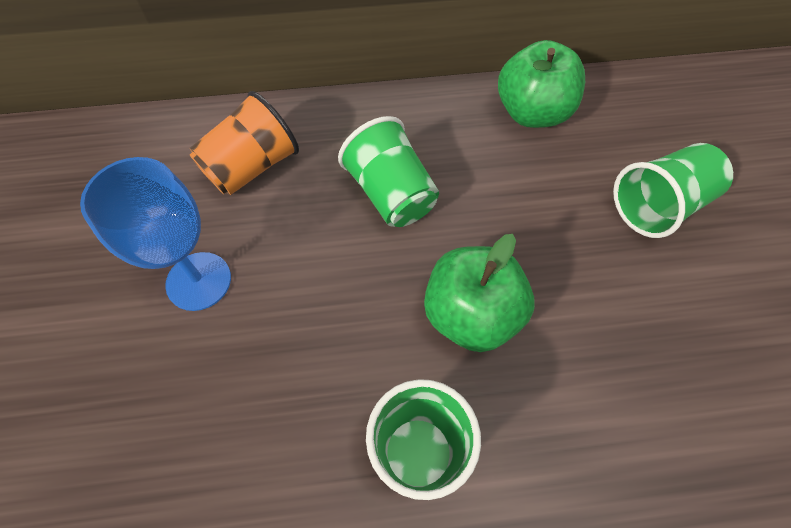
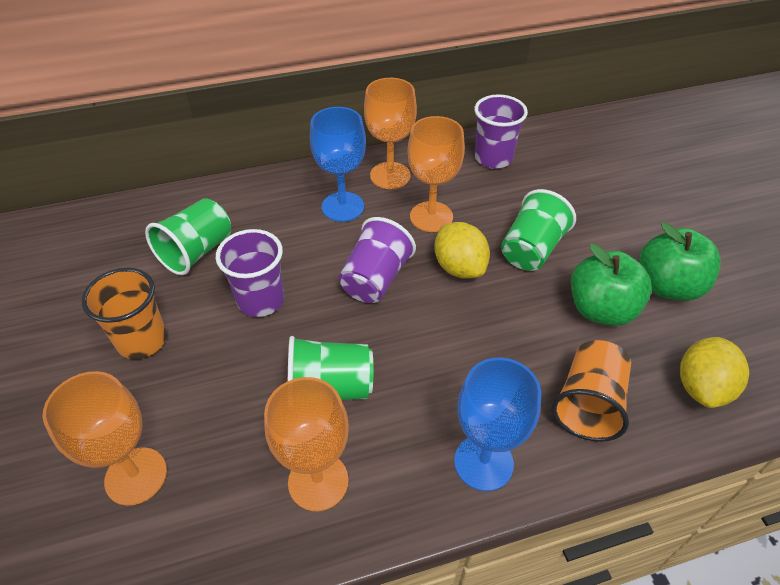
blue goblet: 1 -> 2
orange cup: 1 -> 2
orange goblet: 0 -> 4
purple cup: 0 -> 3
yellow lemon: 0 -> 2

